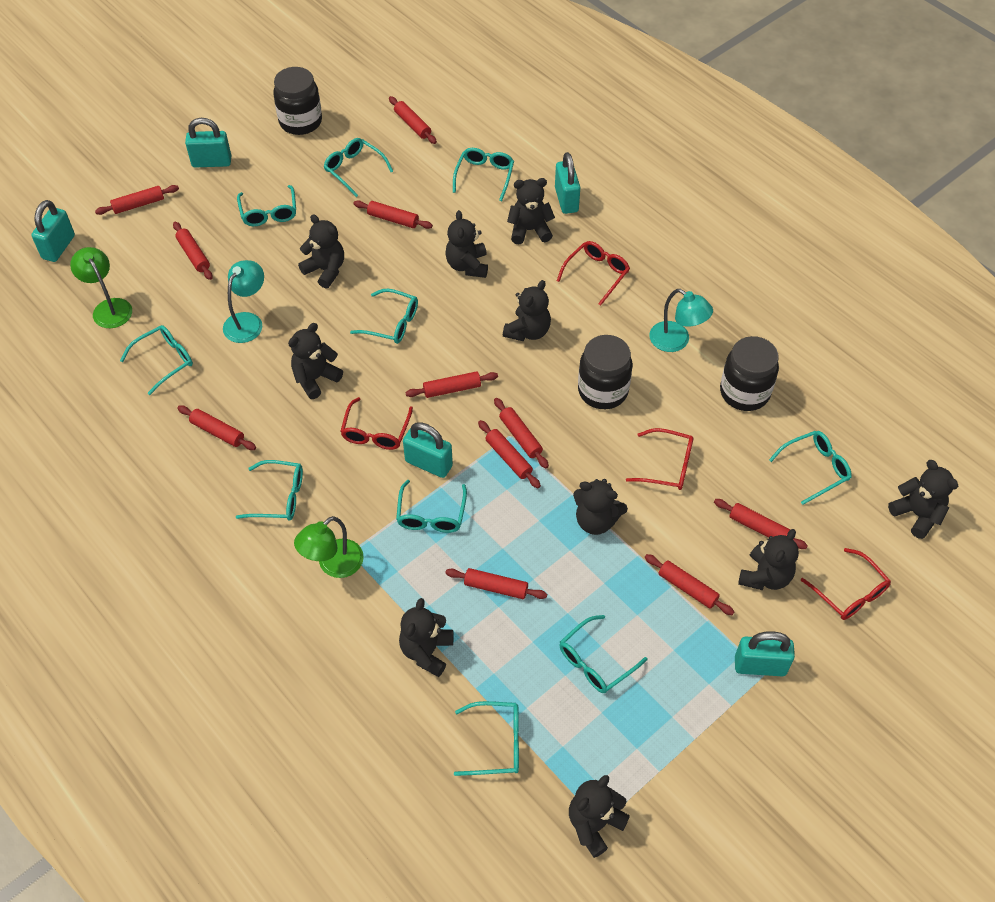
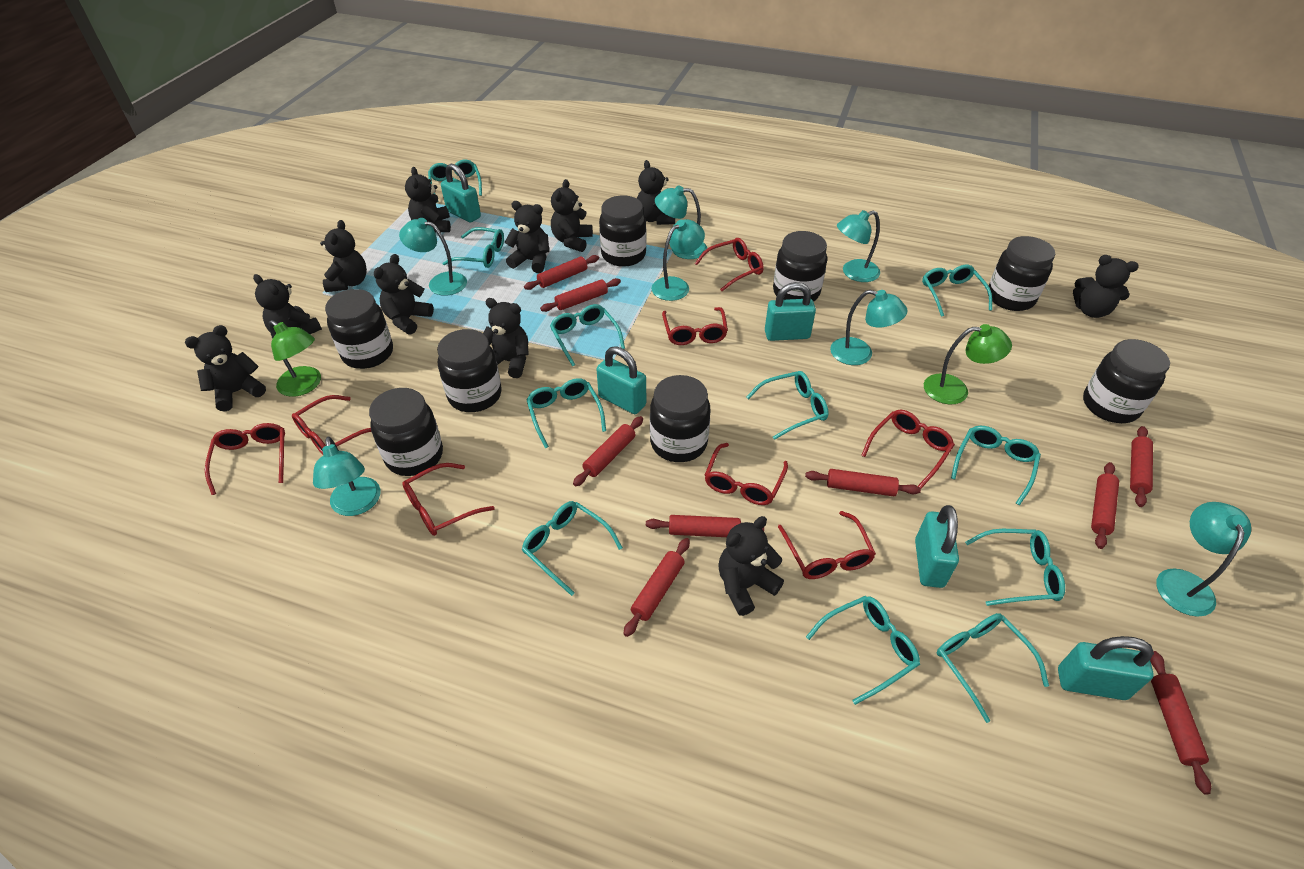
black jar: 3 -> 8
black teddy bear: 10 -> 11
red glasses: 4 -> 8
red rolling pin: 11 -> 9
turquoise glasses: 10 -> 11
turquoise lamp: 2 -> 7

